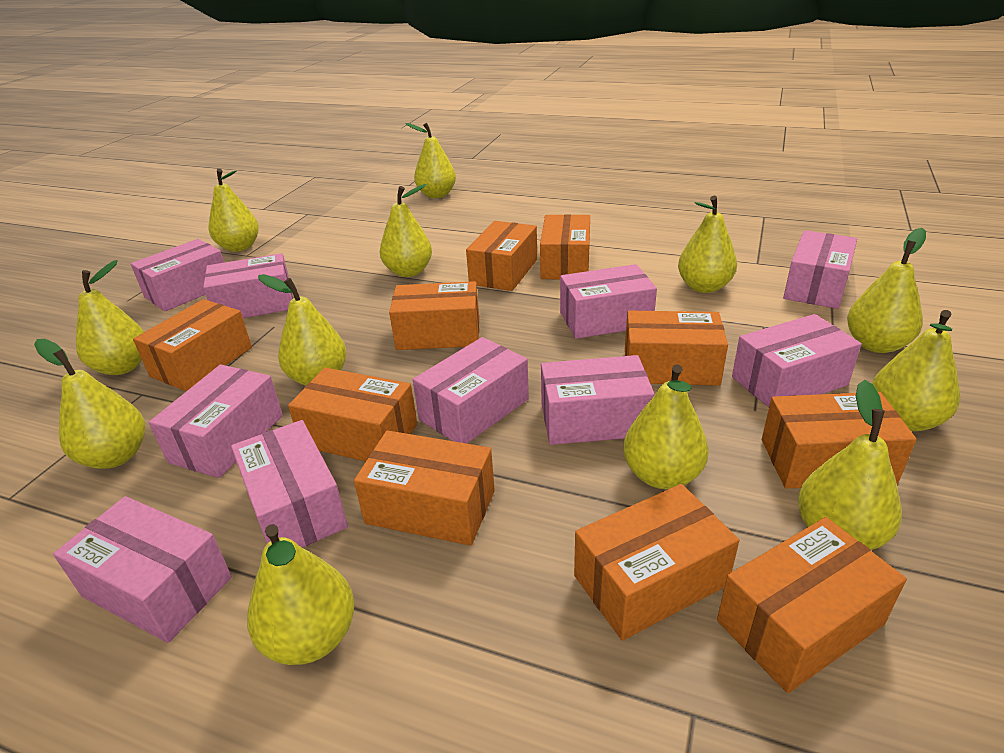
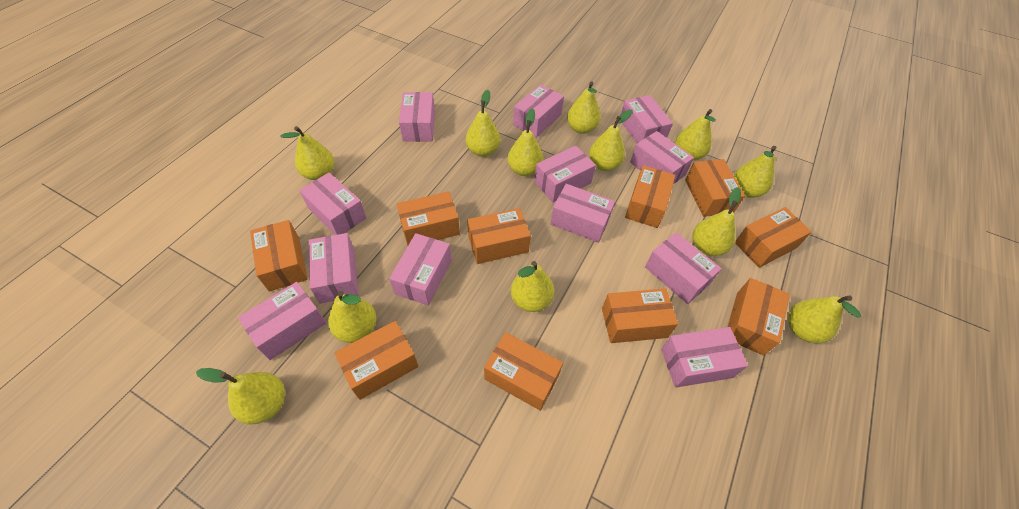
pink box: 10 -> 12

